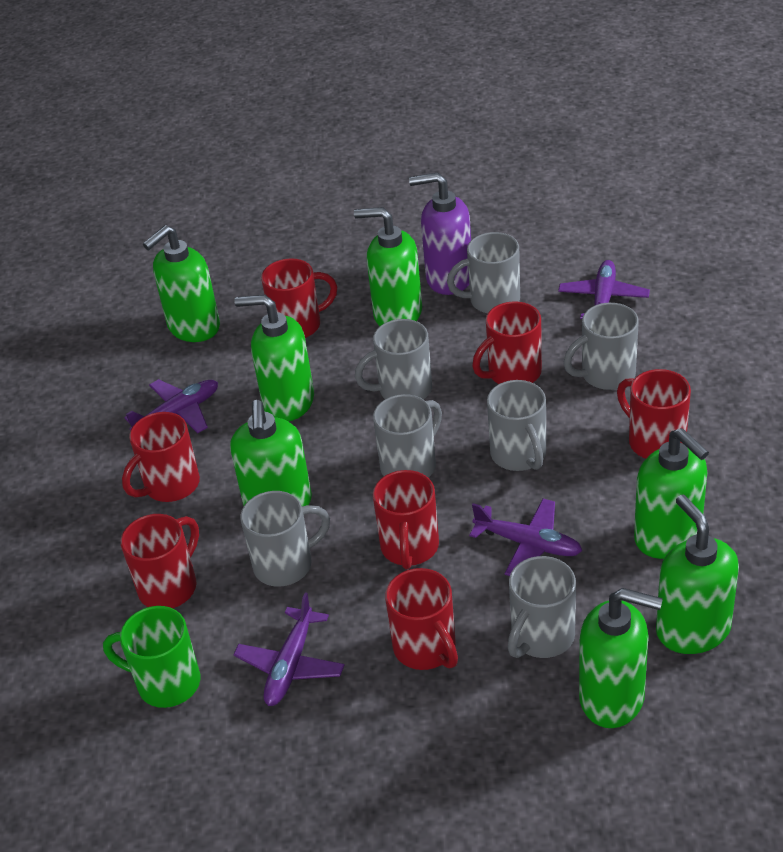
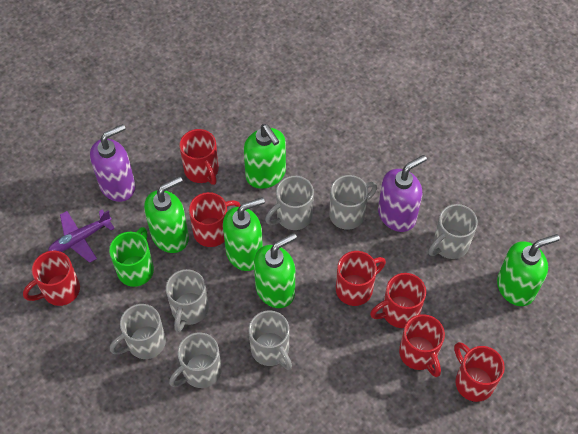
green soap dispenser: 7 -> 5
purple plane: 4 -> 1
purple soap dispenser: 1 -> 2

